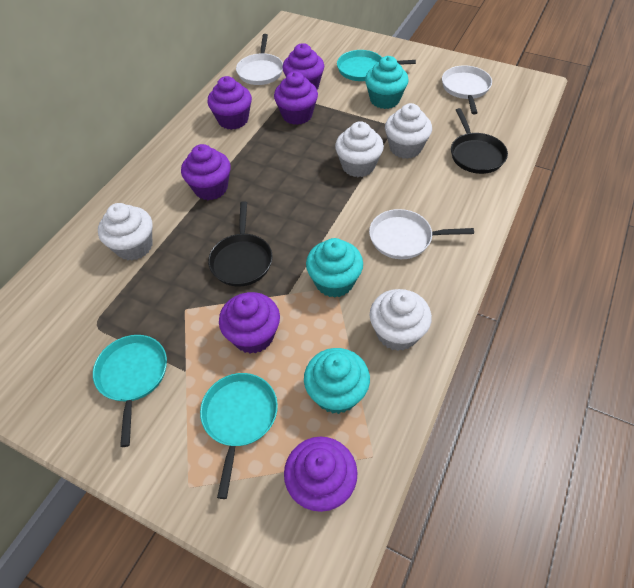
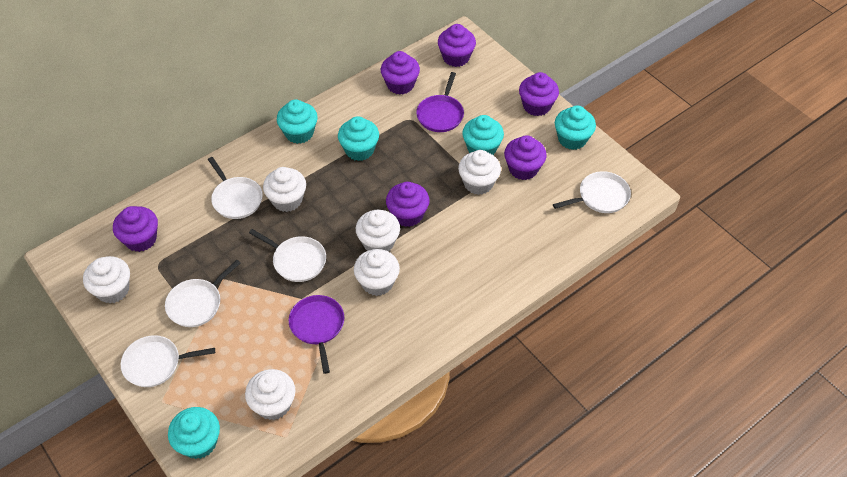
black pan: 2 -> 0
purple pan: 0 -> 2
turquoise cupcake: 3 -> 5
turquoise pan: 3 -> 0
white cupcake: 4 -> 6
white pan: 3 -> 5

